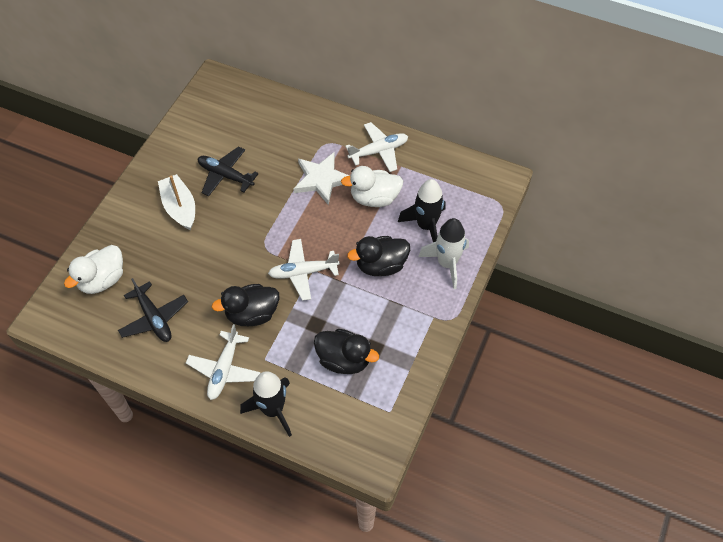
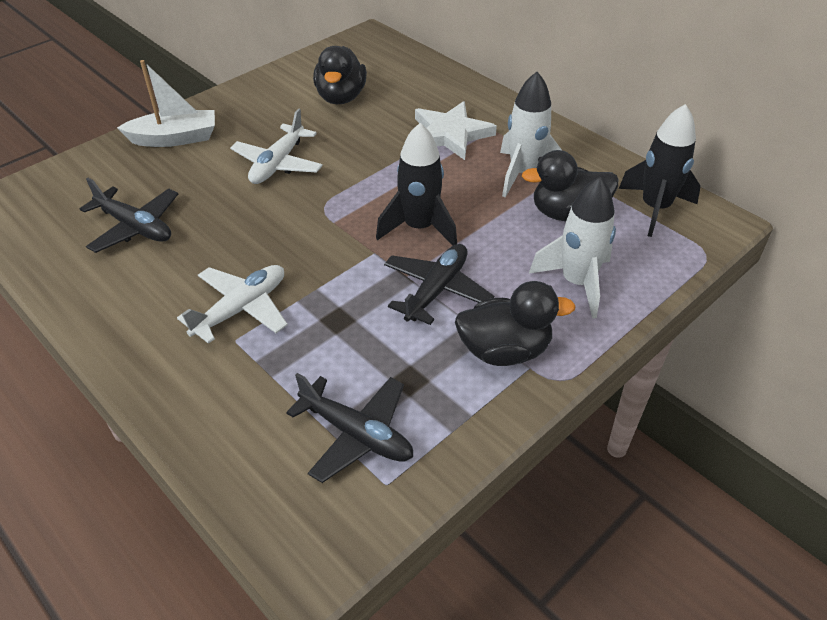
black plane: 2 -> 3
white duck: 2 -> 0
white plane: 3 -> 2
white rocket: 1 -> 2

